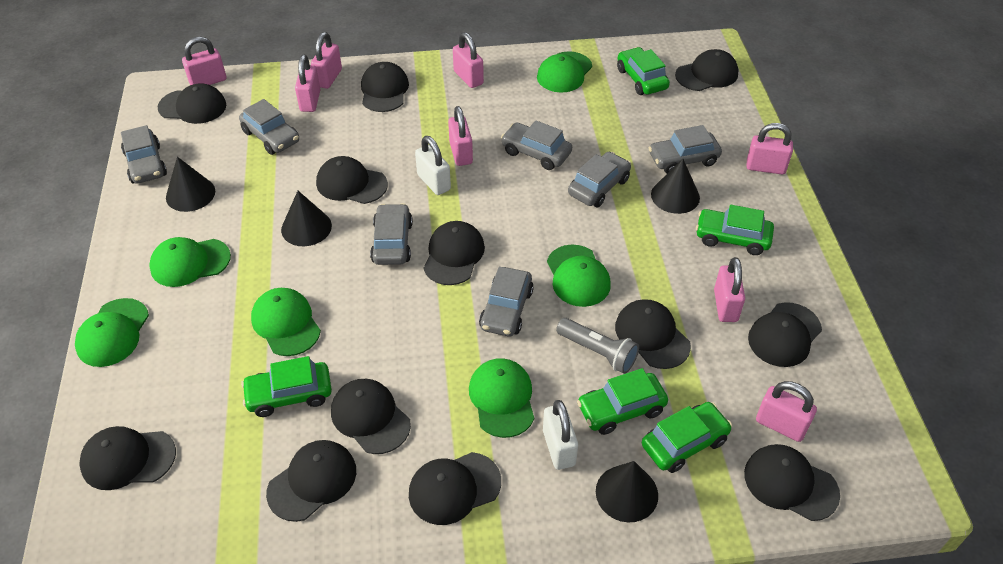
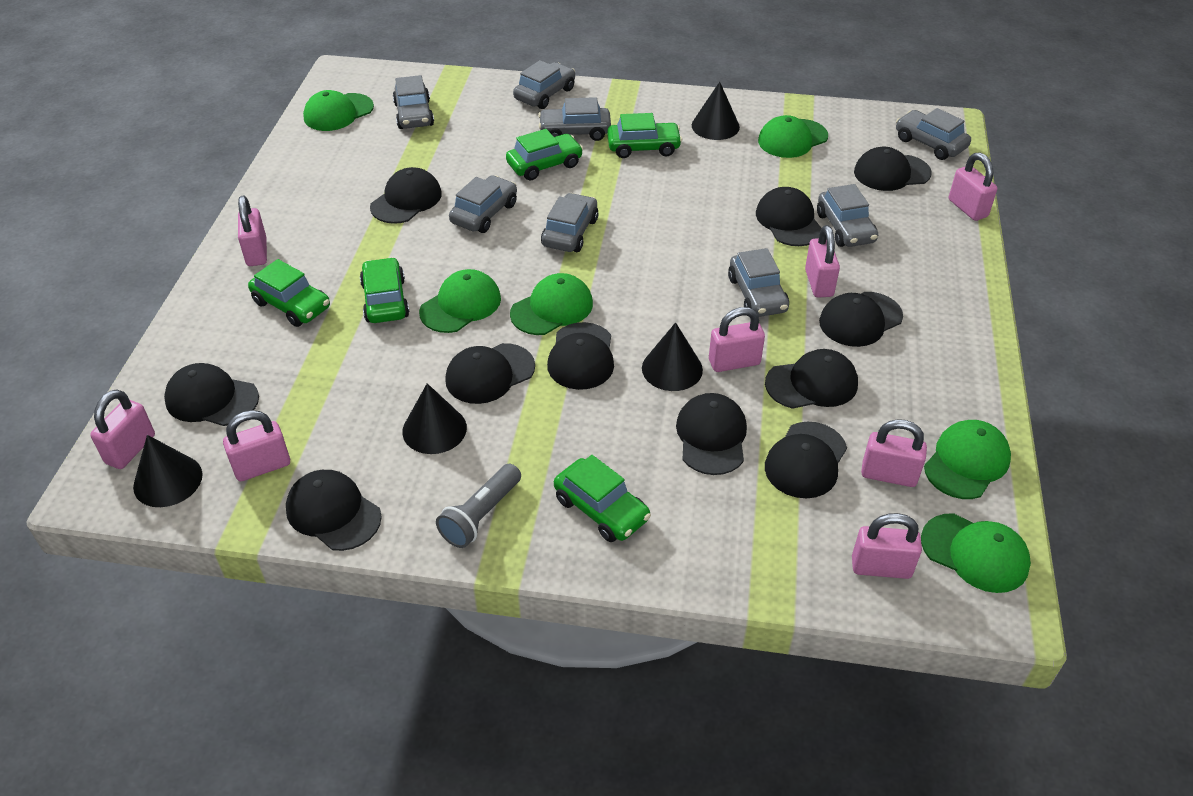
black cap: 12 -> 11
grey car: 7 -> 8
white padlock: 2 -> 0

